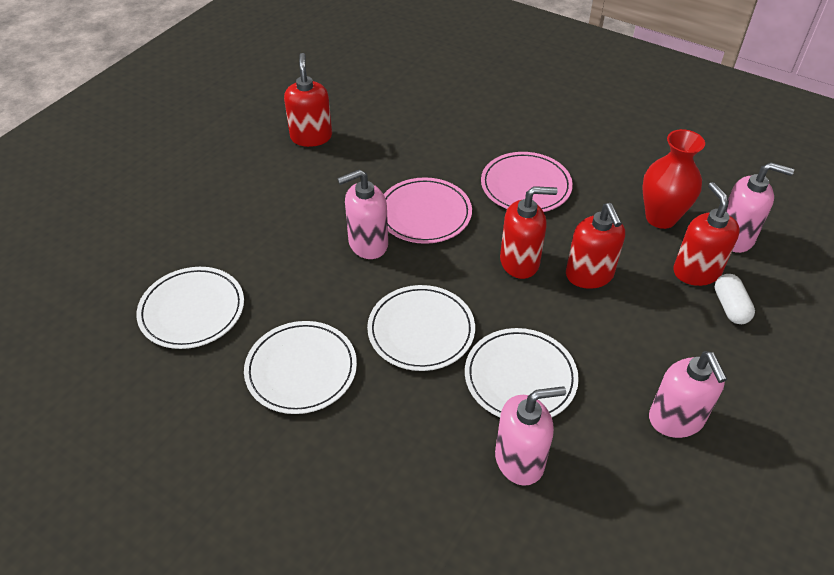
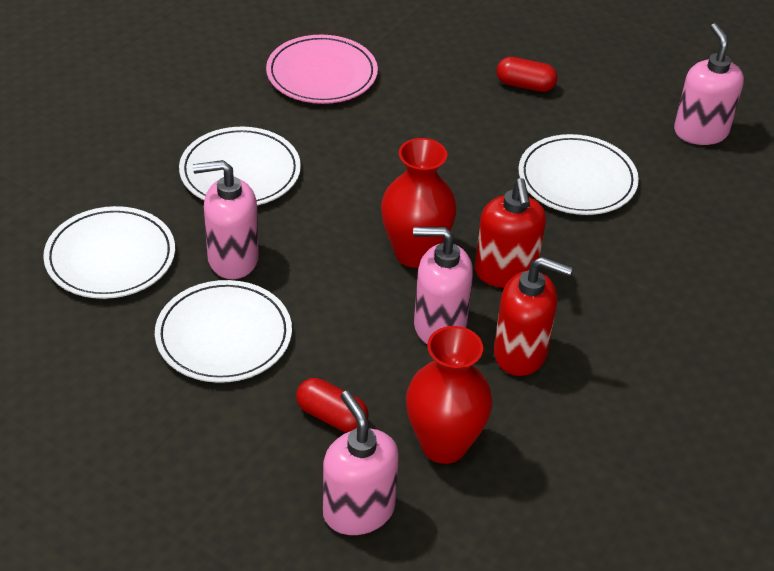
pink plate: 2 -> 1
red capsule: 0 -> 2
red soap dispenser: 4 -> 2
red vase: 1 -> 2
white capsule: 1 -> 0

